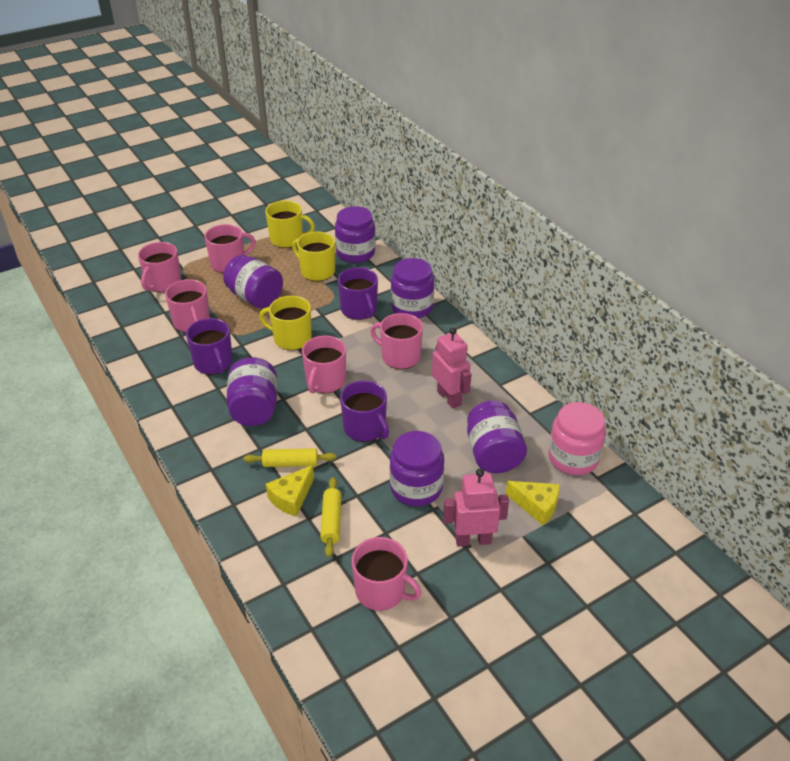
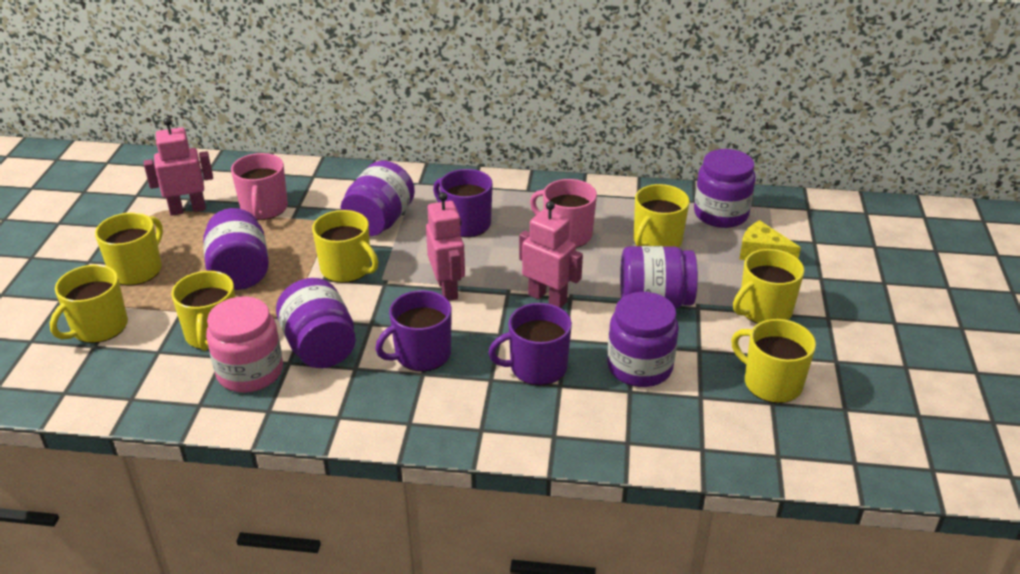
pink mug: 6 -> 2
pink robot: 2 -> 3
yellow cheese: 2 -> 1
yellow mug: 3 -> 7
yellow rolling pin: 2 -> 0

